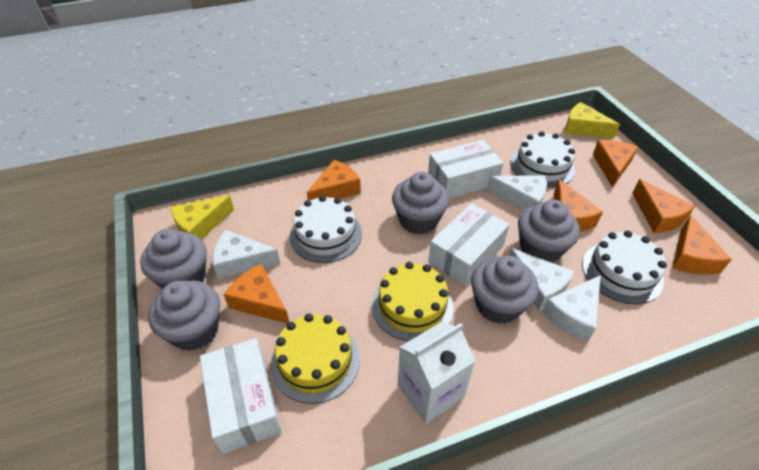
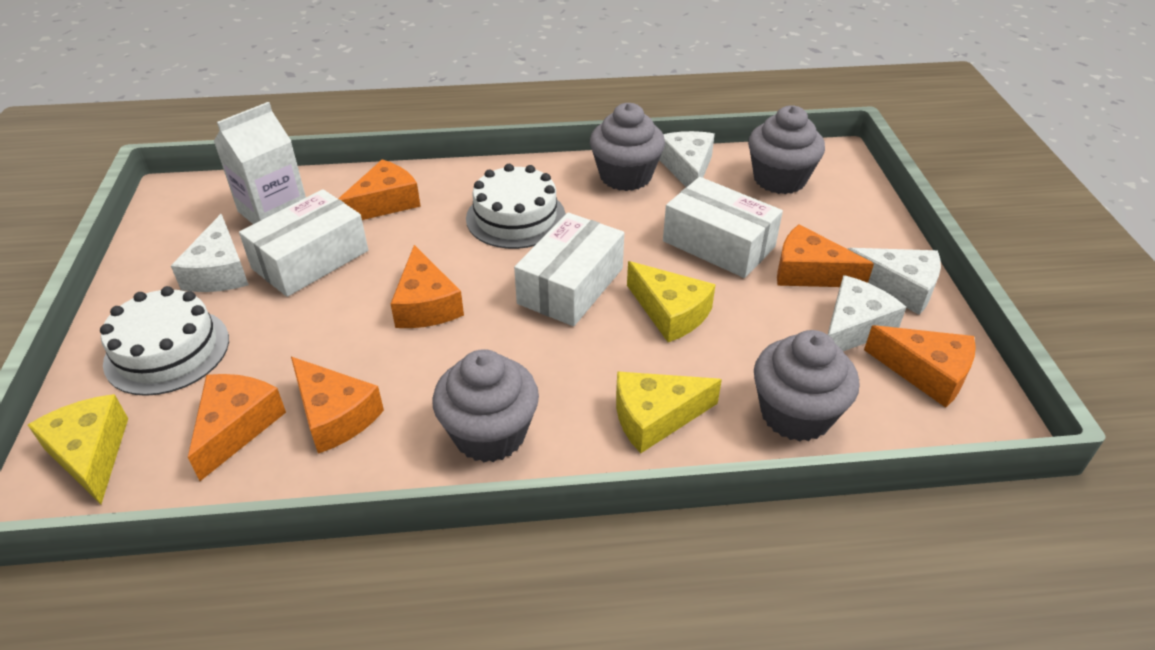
grey cupcake: 5 -> 4
white cake: 3 -> 2
yellow cake: 2 -> 0
yellow cheese: 2 -> 3

